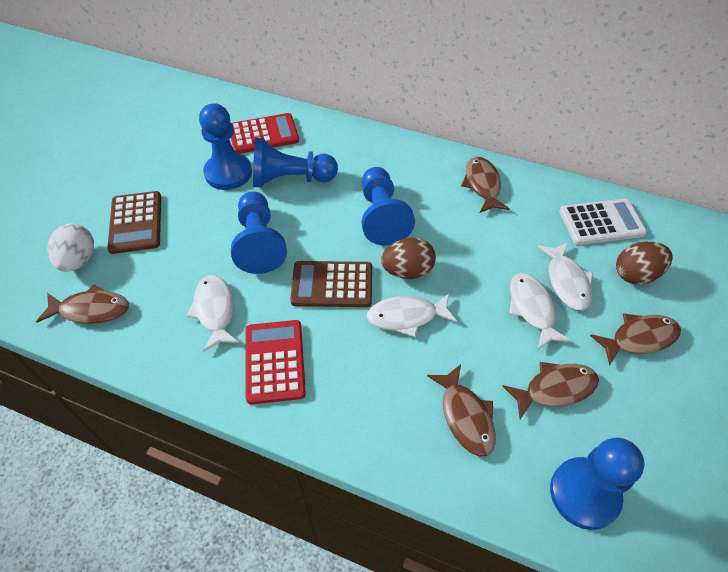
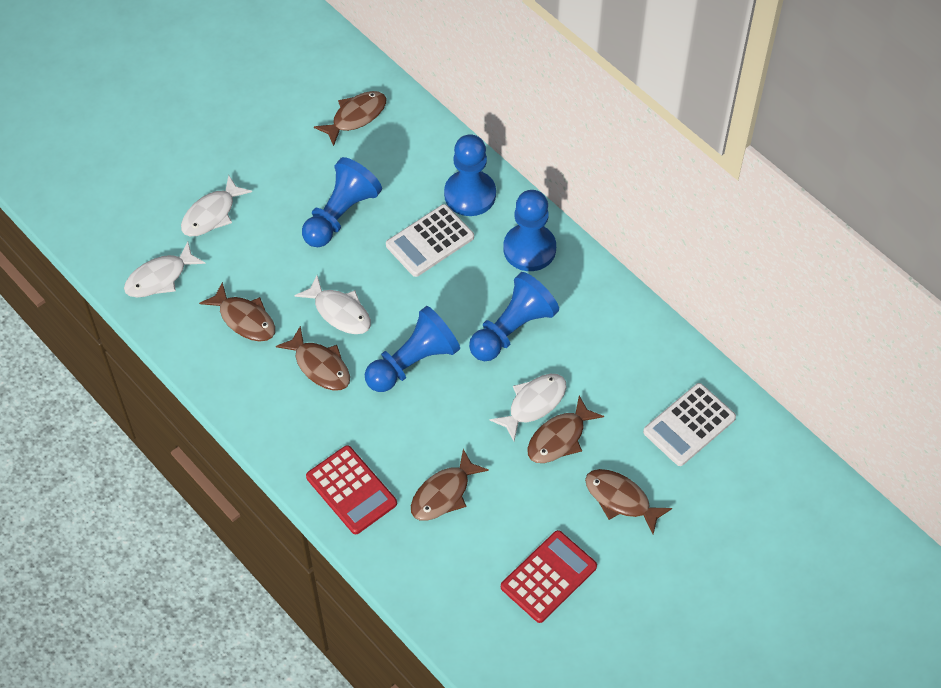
brown calculator: 2 -> 0
brown egg: 2 -> 0
brown fish: 5 -> 6
white calculator: 1 -> 2
white egg: 1 -> 0

